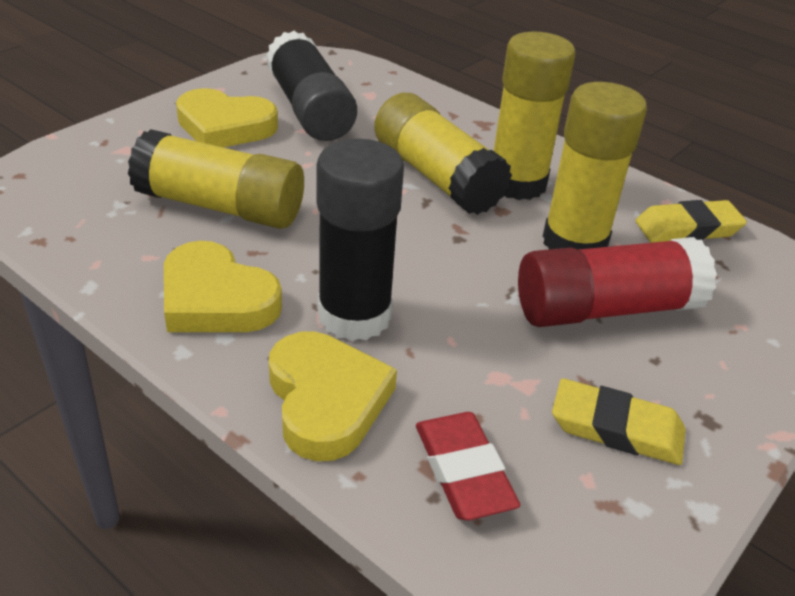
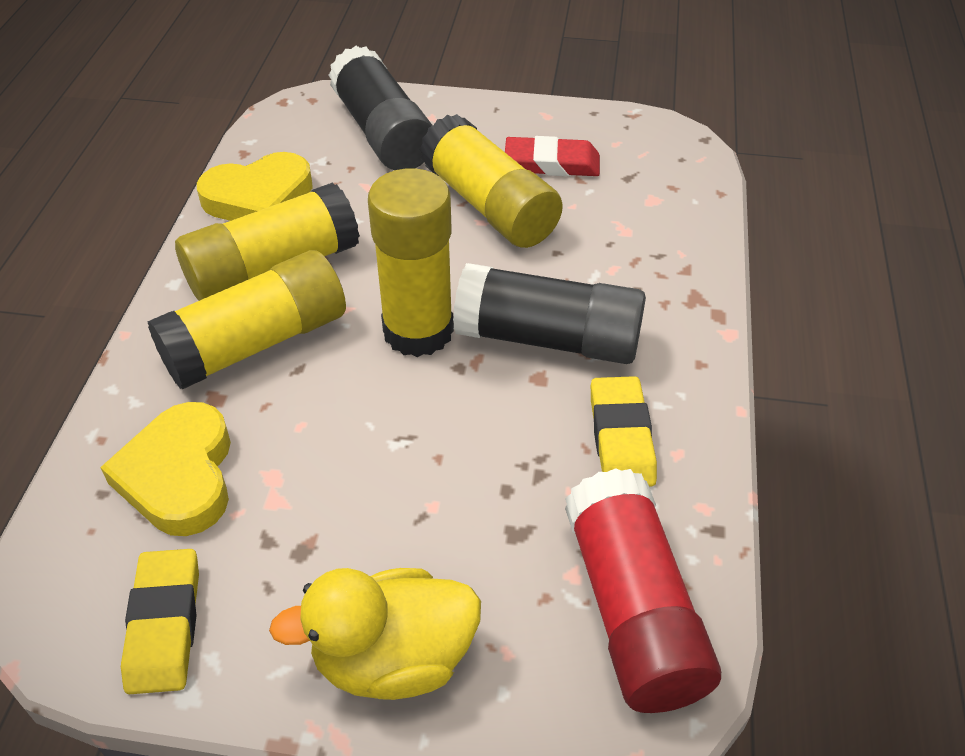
yellow duck: 0 -> 1
yellow heart: 3 -> 2

